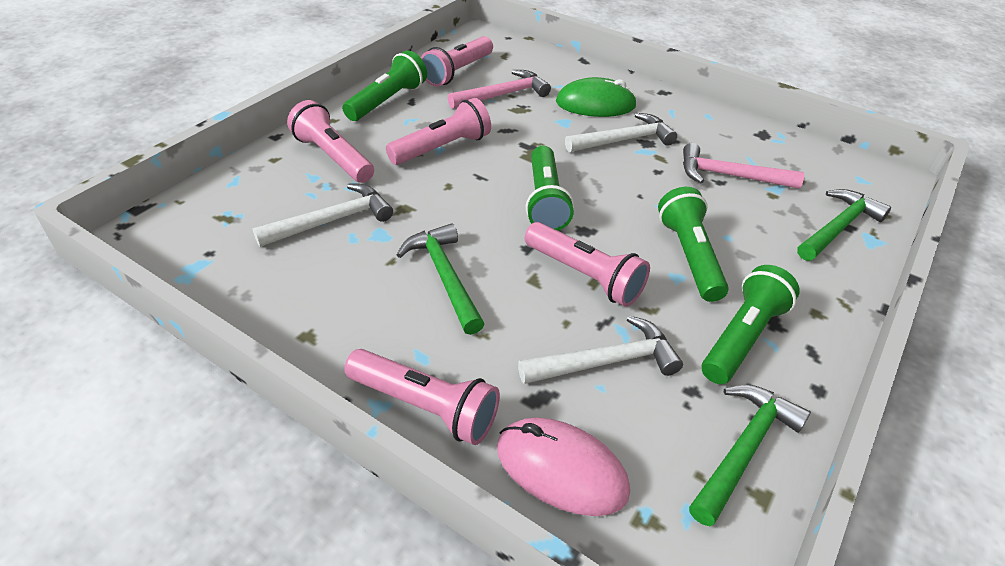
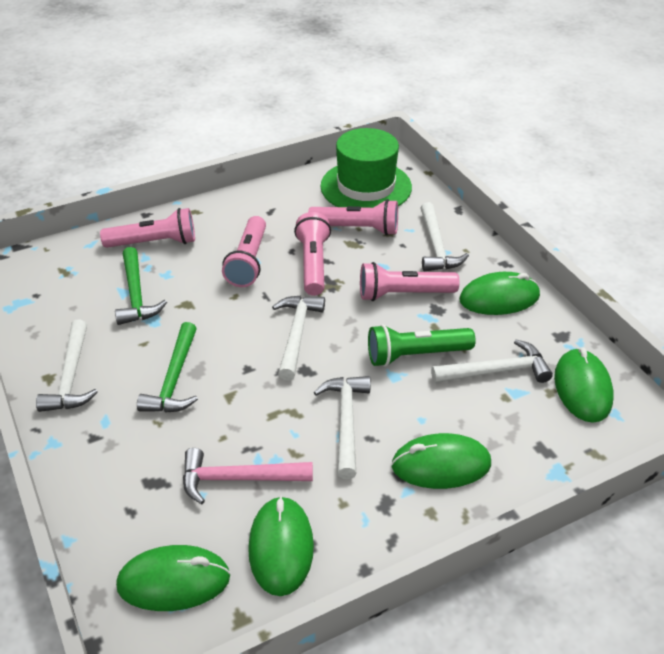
green flashlight: 4 -> 1
green hammer: 3 -> 2
green hat: 0 -> 1
green mouse: 1 -> 5
pink hammer: 2 -> 1
pink mouse: 1 -> 0
white hammer: 3 -> 5

